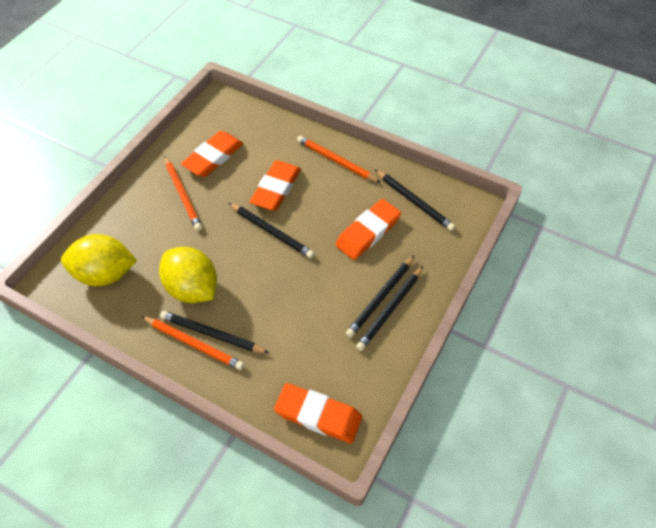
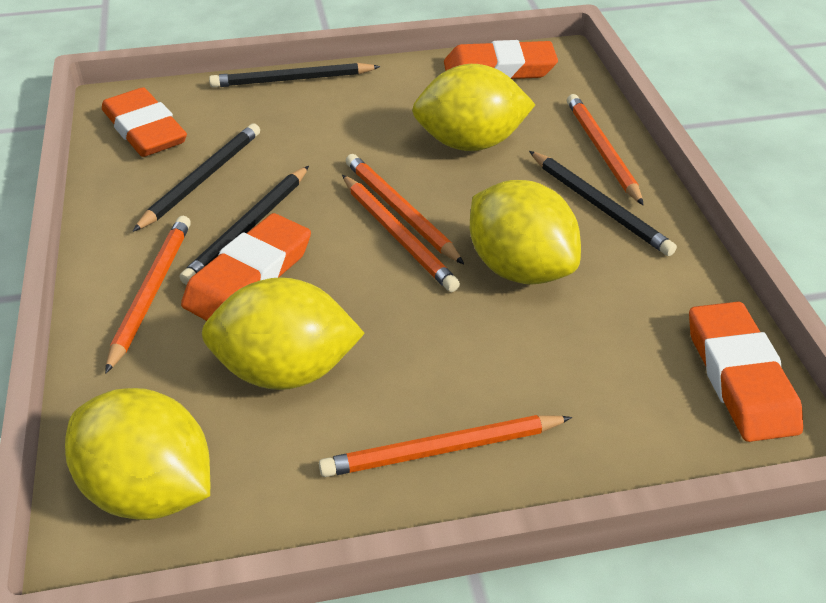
black pencil: 5 -> 4
orange pencil: 3 -> 5
yellow lemon: 2 -> 4

